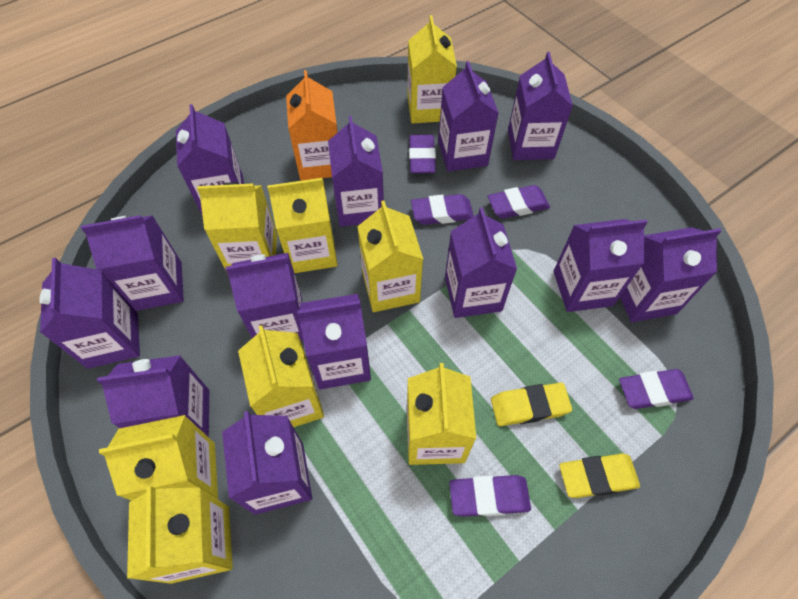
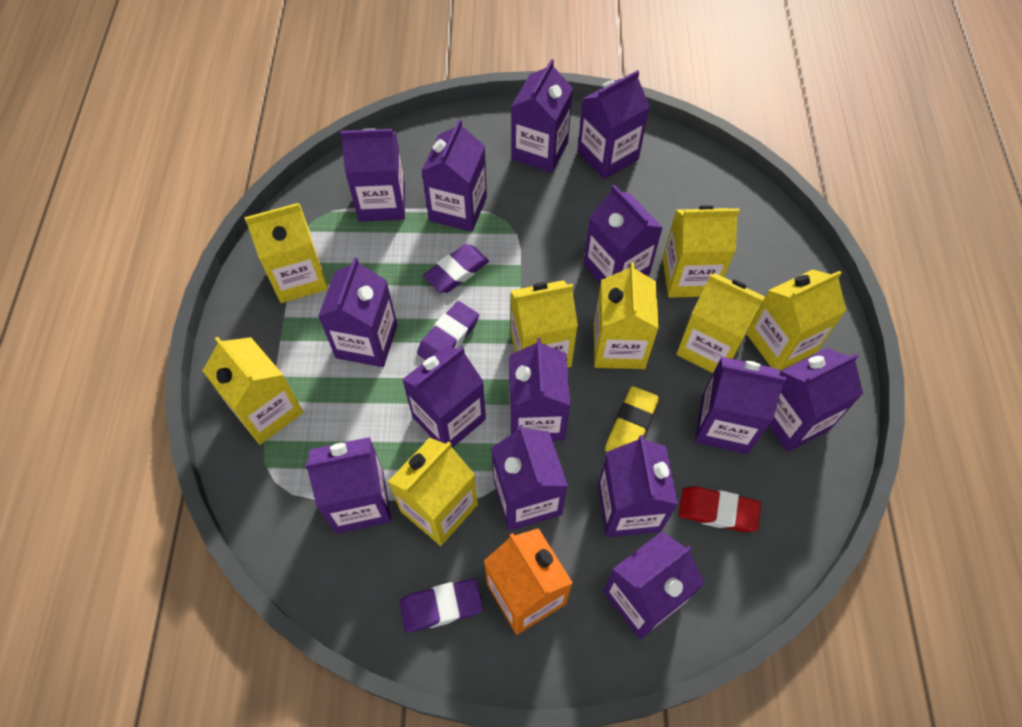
purple carton: 13 -> 14
purple eraser: 5 -> 3
red eraser: 0 -> 1
yellow eraser: 2 -> 1

